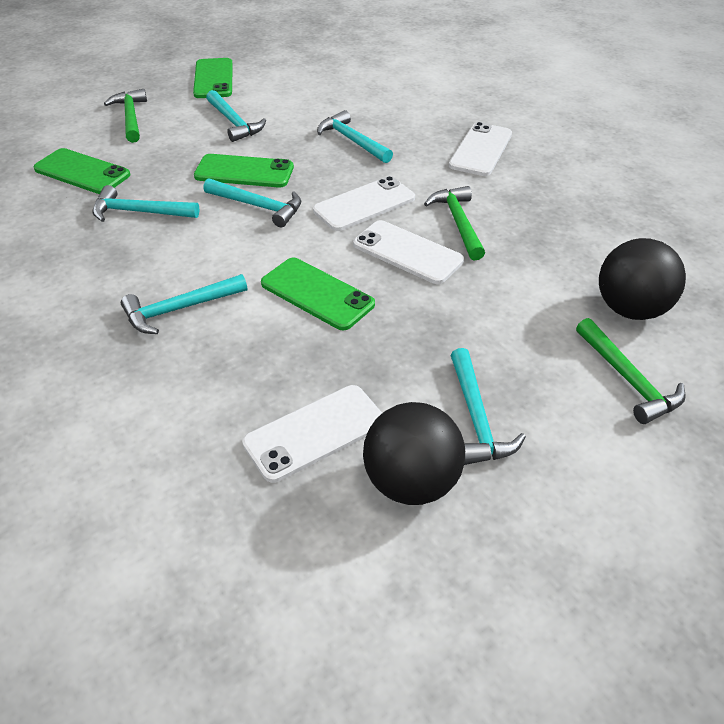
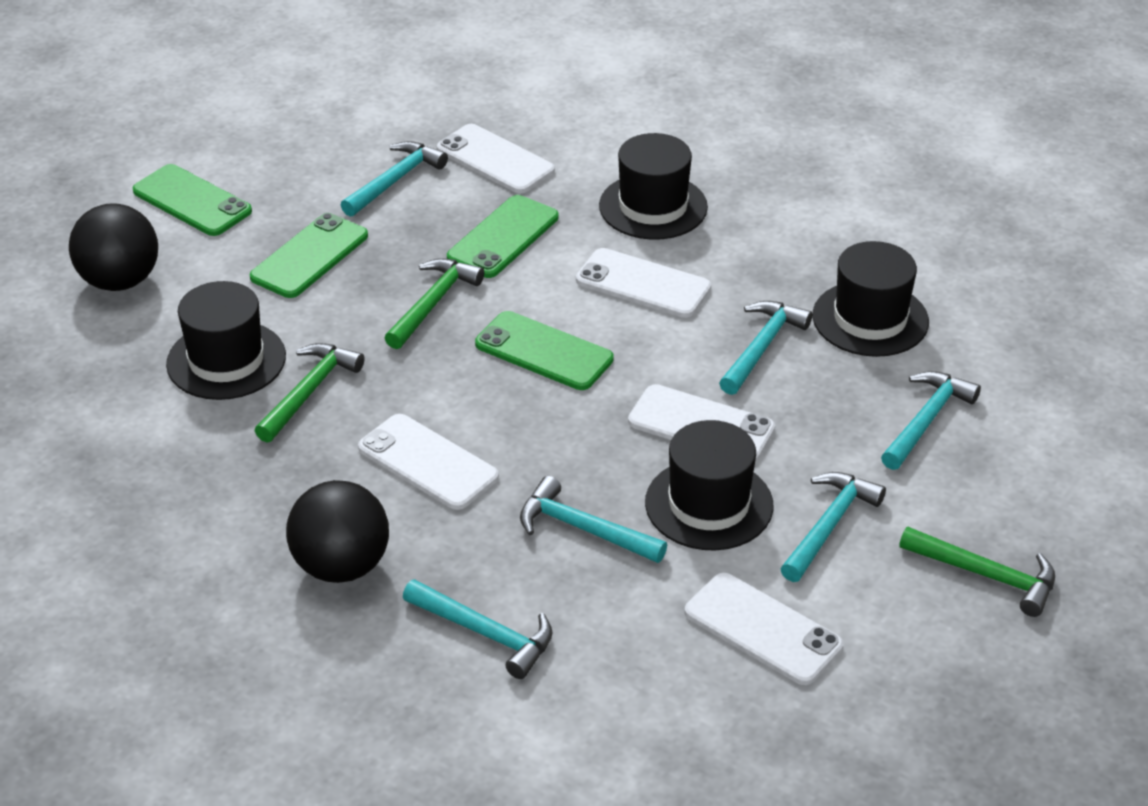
black hat: 0 -> 4
white phone: 4 -> 5

